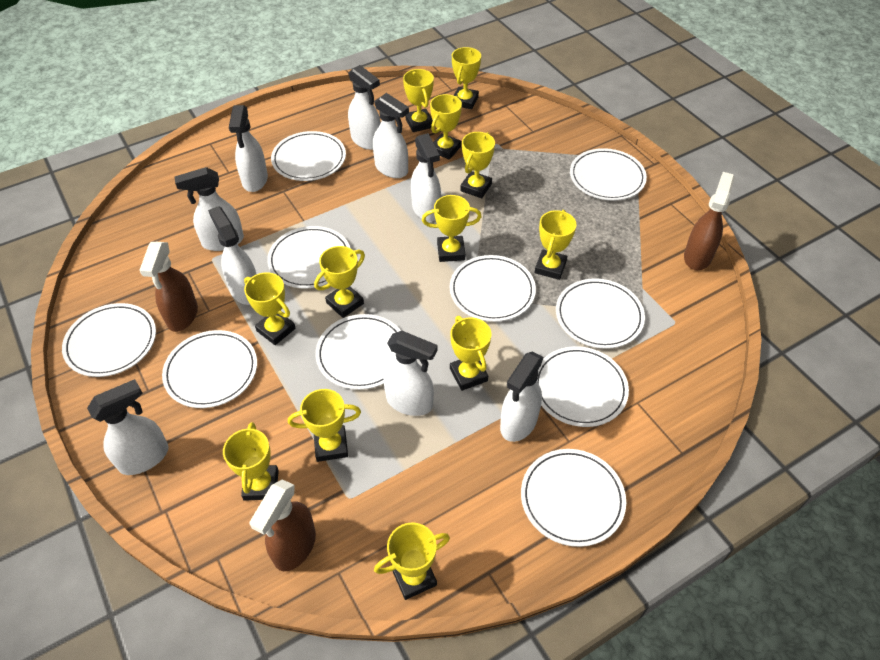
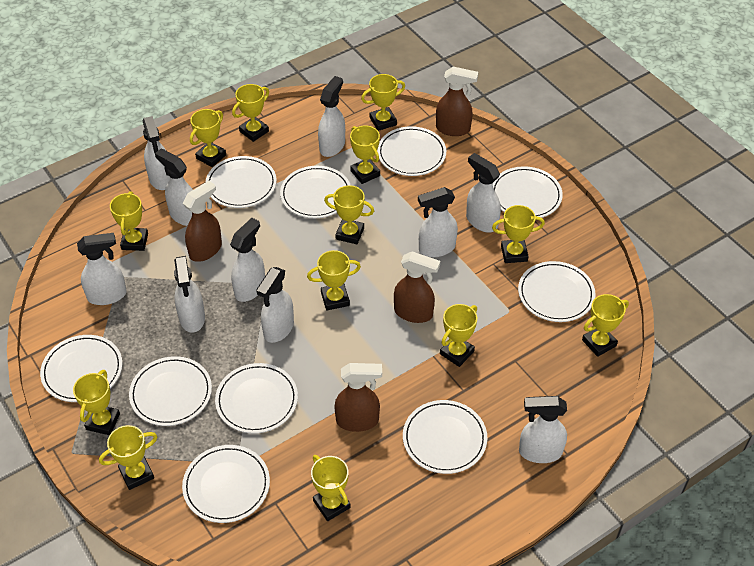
brown spray bottle: 3 -> 4
white spray bottle: 9 -> 10
yellow trophy: 12 -> 13

